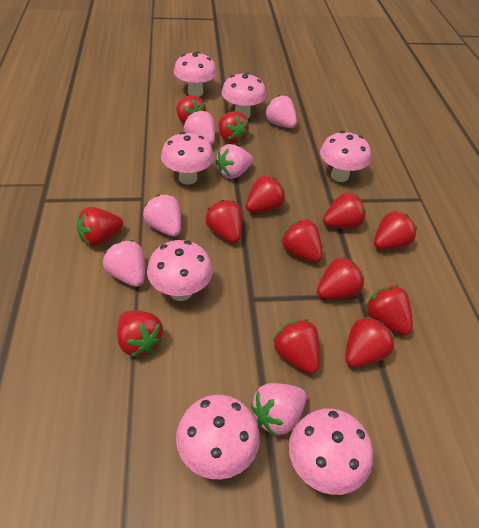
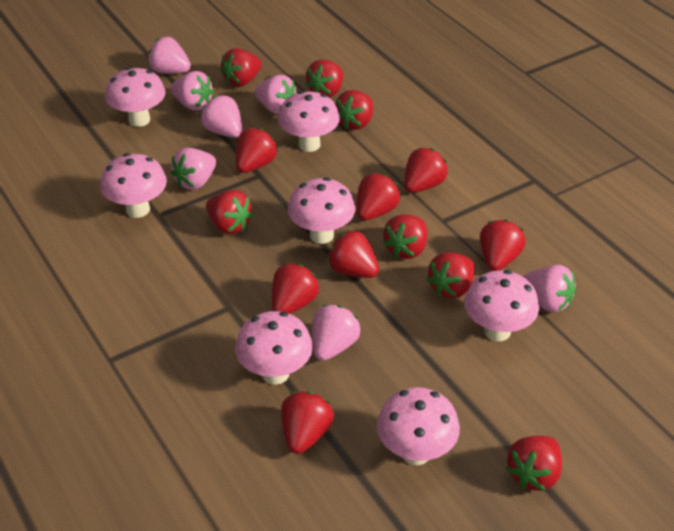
pink strawberry: 6 -> 7
red strawberry: 13 -> 14

